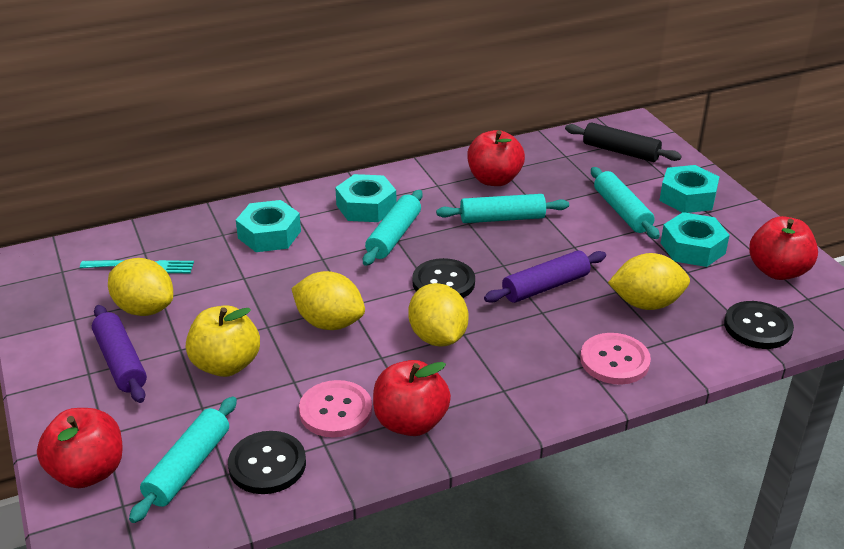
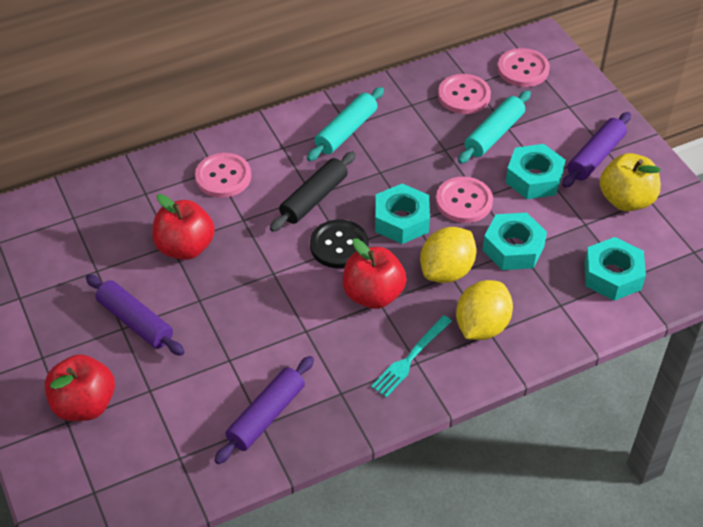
black button: 3 -> 1
pink button: 2 -> 4
purple rolling pin: 2 -> 3
red apple: 4 -> 3
turquoise rolling pin: 4 -> 2
yellow lemon: 4 -> 2

